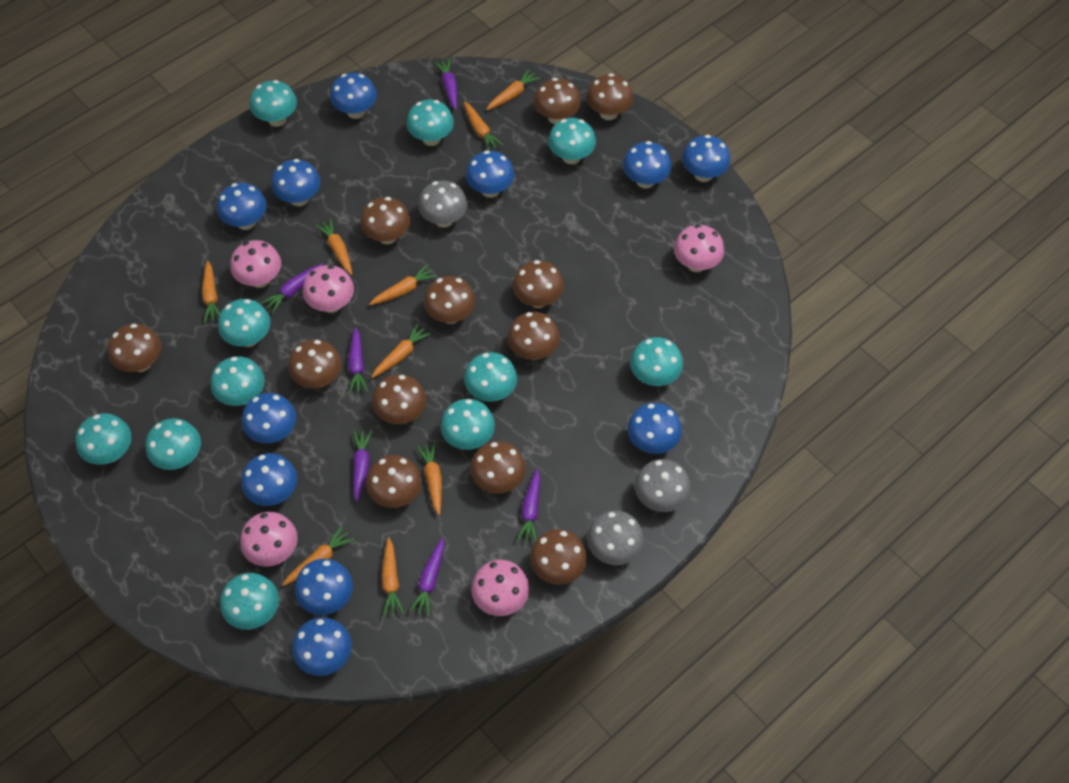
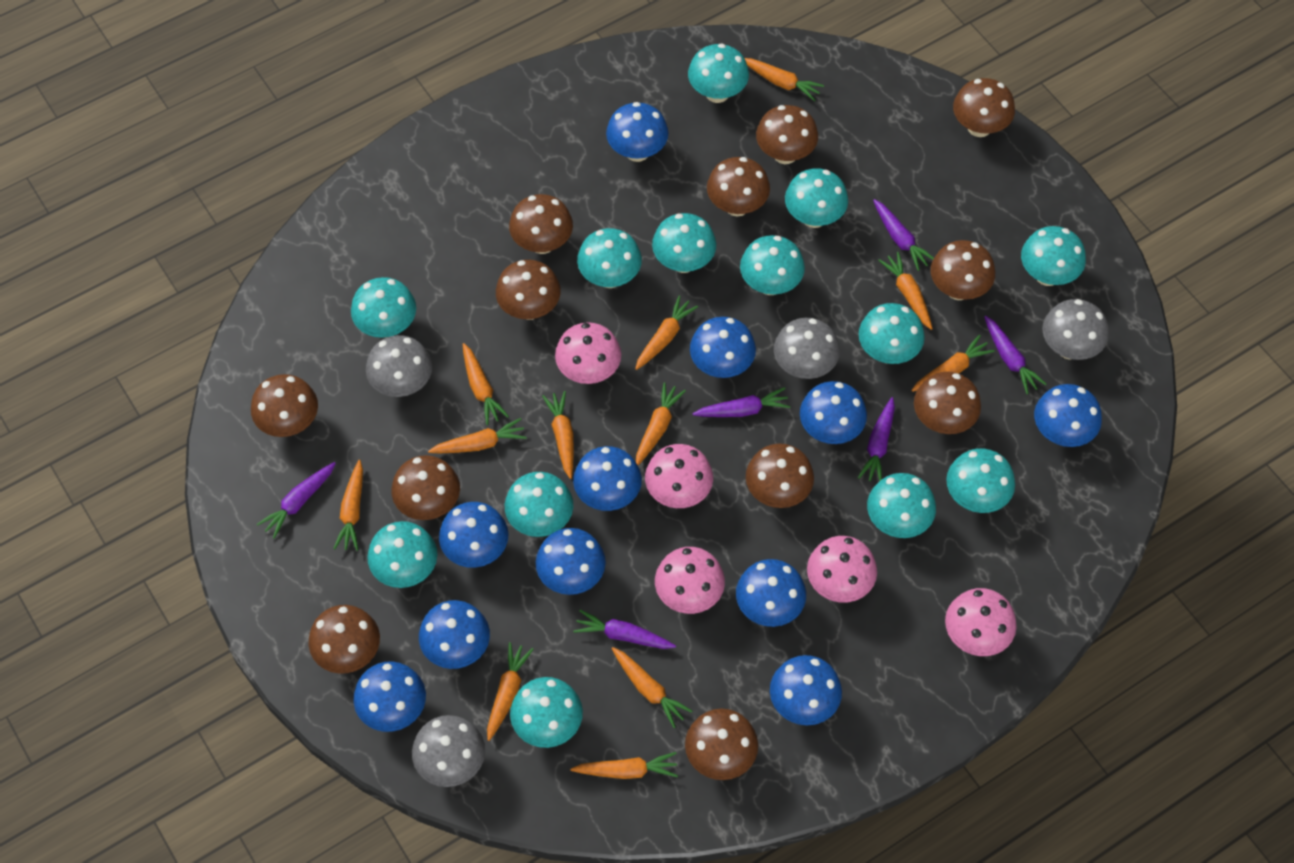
grey mushroom: 3 -> 4
orange carrot: 9 -> 12
turquoise mushroom: 11 -> 13

